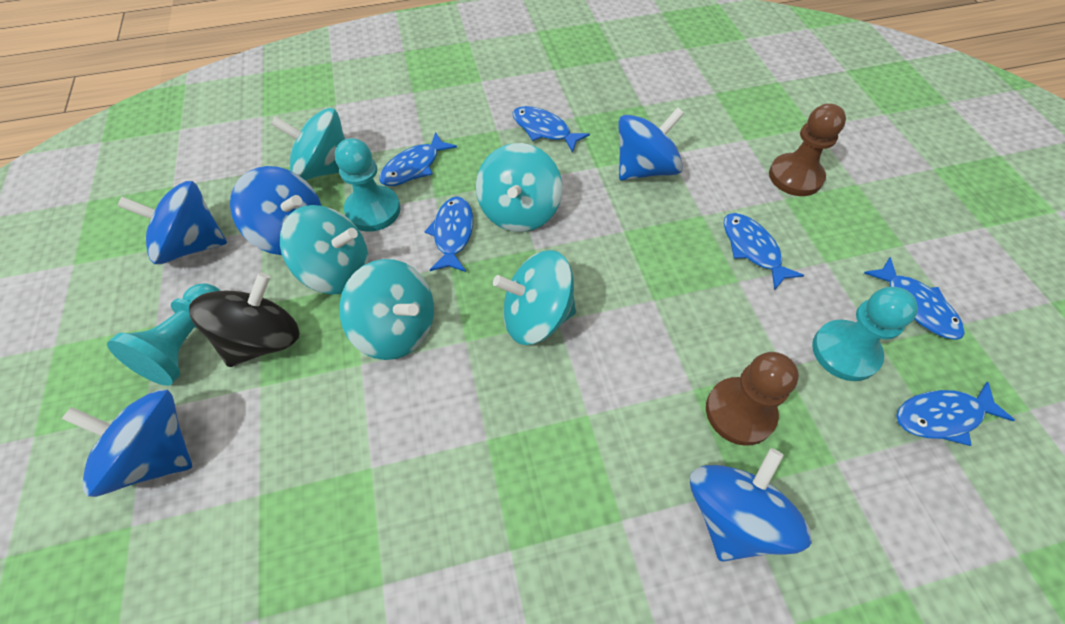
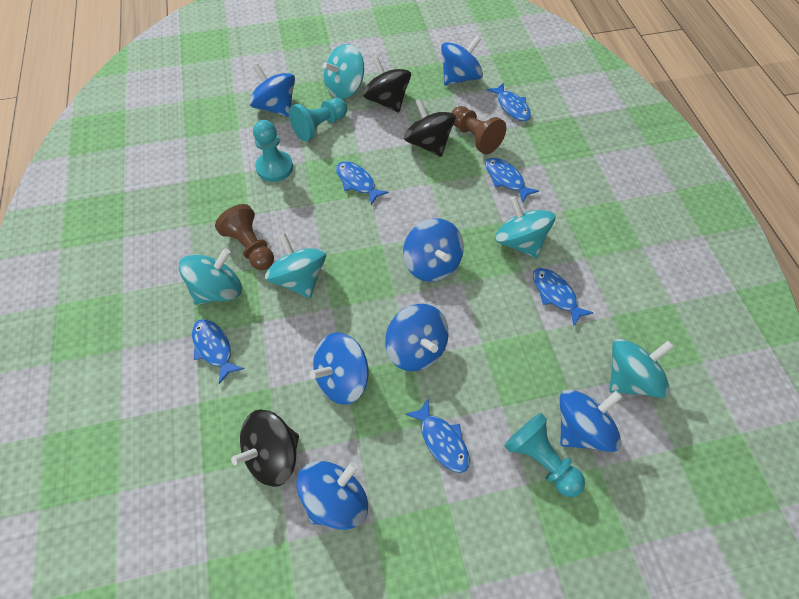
black spinning top: 1 -> 3
blue spinning top: 5 -> 7

